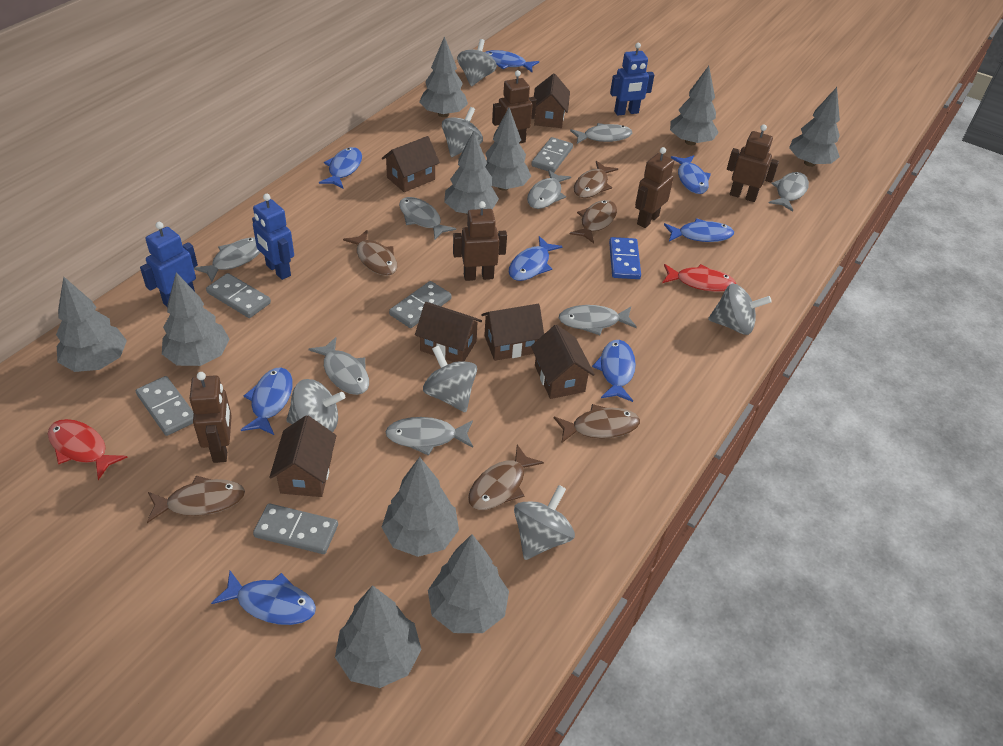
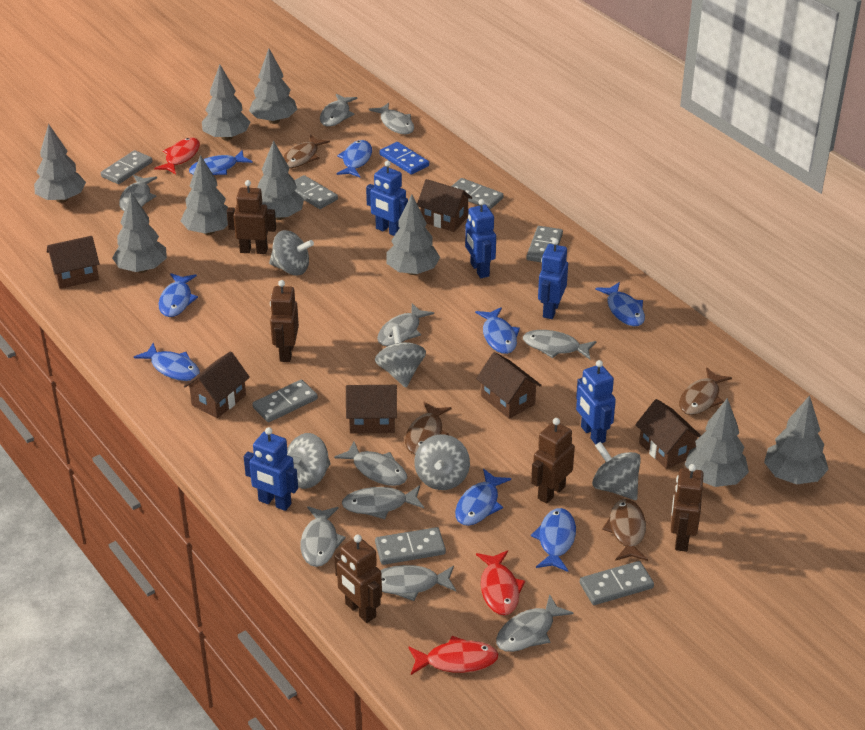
blue robot: 3 -> 5
brown fish: 6 -> 4
grey domino: 5 -> 7
grey fish: 8 -> 10
grey spinning top: 6 -> 5
grey tree: 10 -> 9
red fish: 2 -> 3

